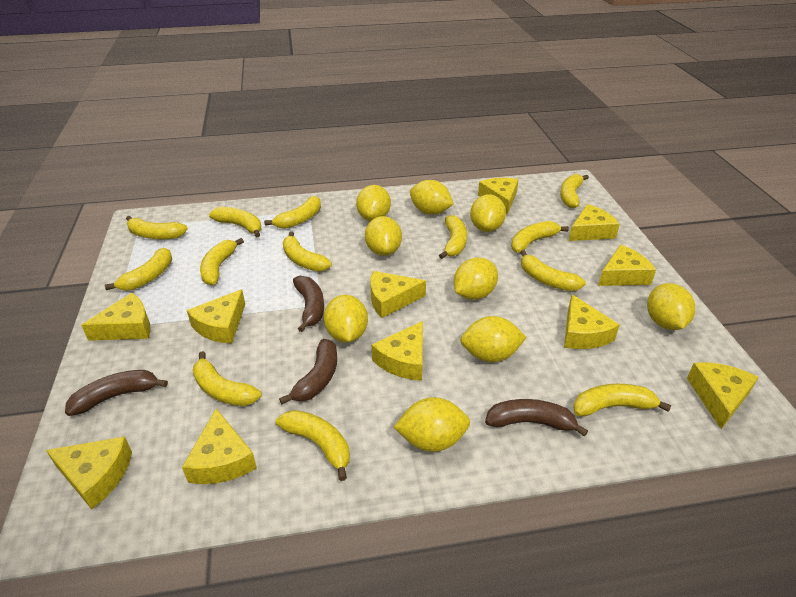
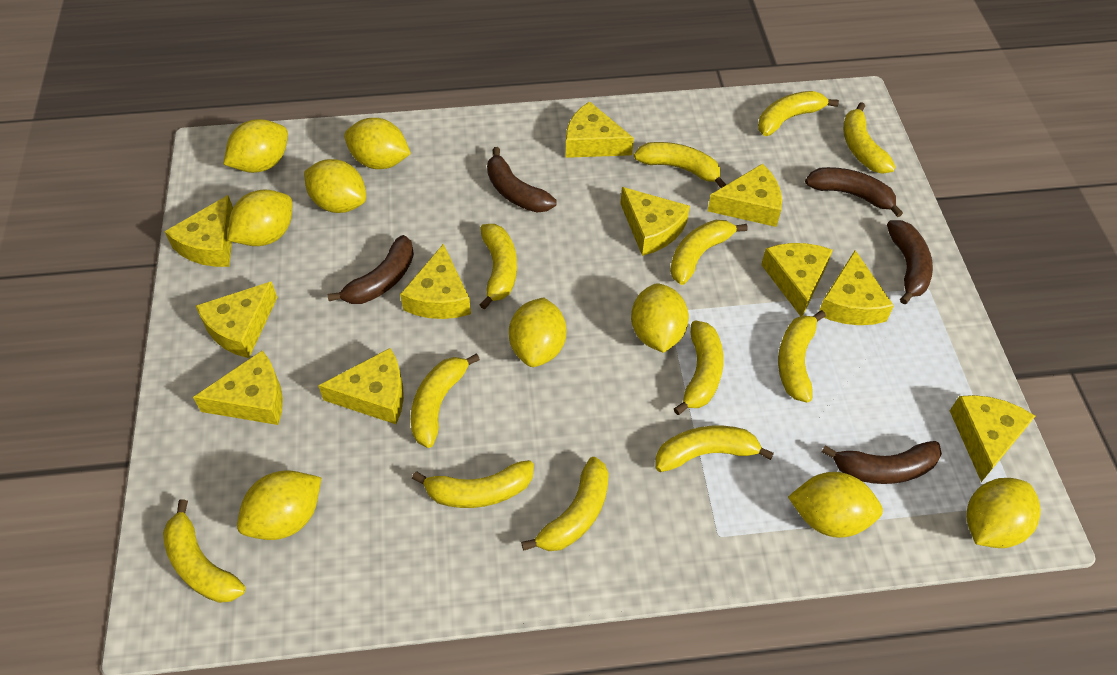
brown banana: 4 -> 5
yellow banana: 13 -> 12

